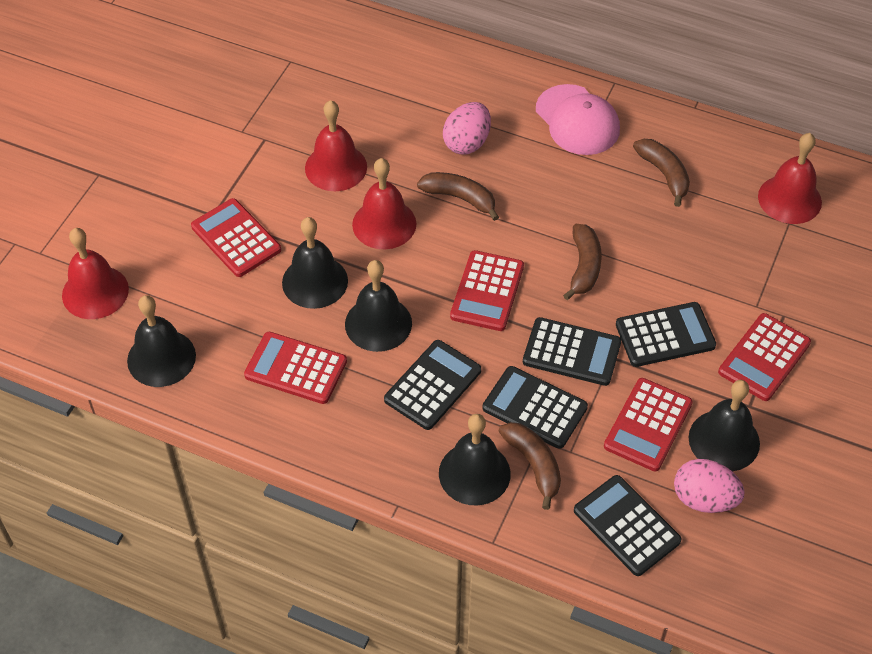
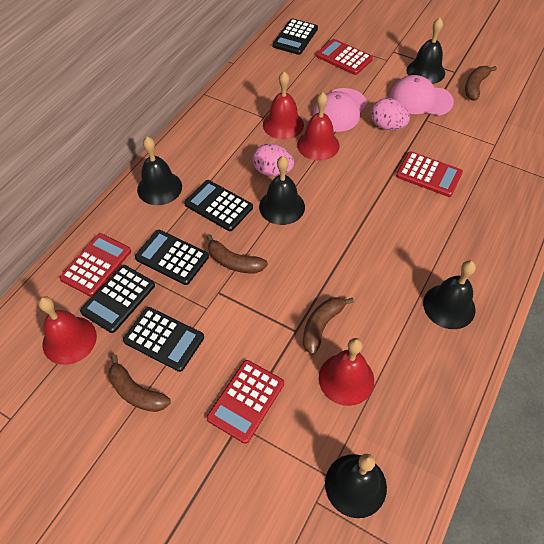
pink cap: 1 -> 2
red calculator: 5 -> 4

